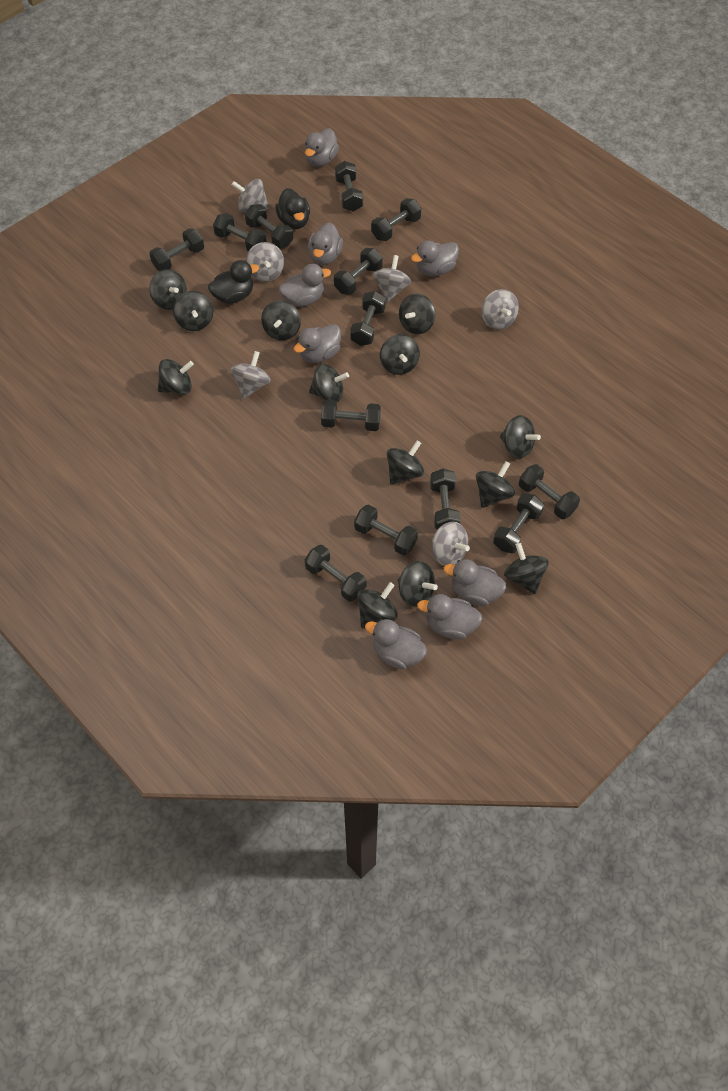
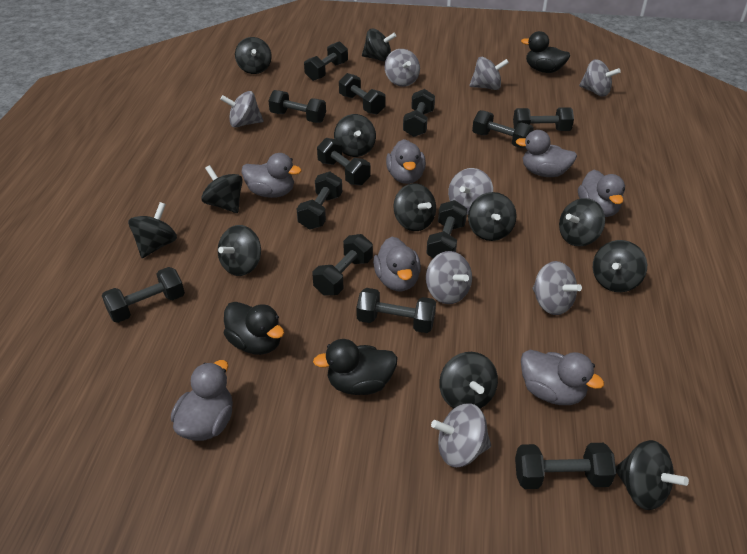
black duck: 2 -> 3
black spinning top: 13 -> 12
grey duck: 8 -> 7
grey spinning top: 6 -> 8

